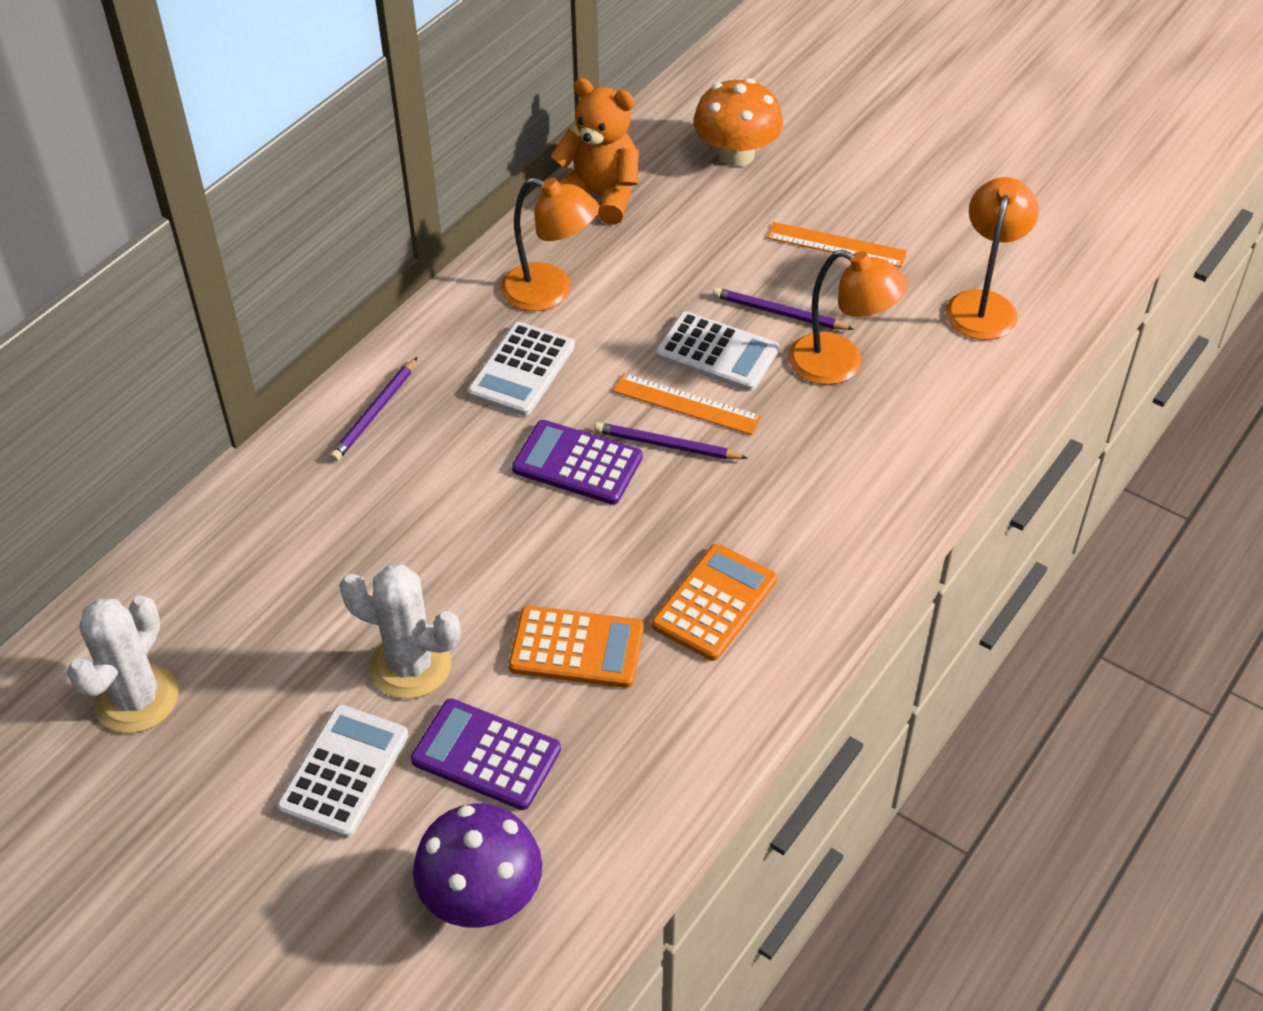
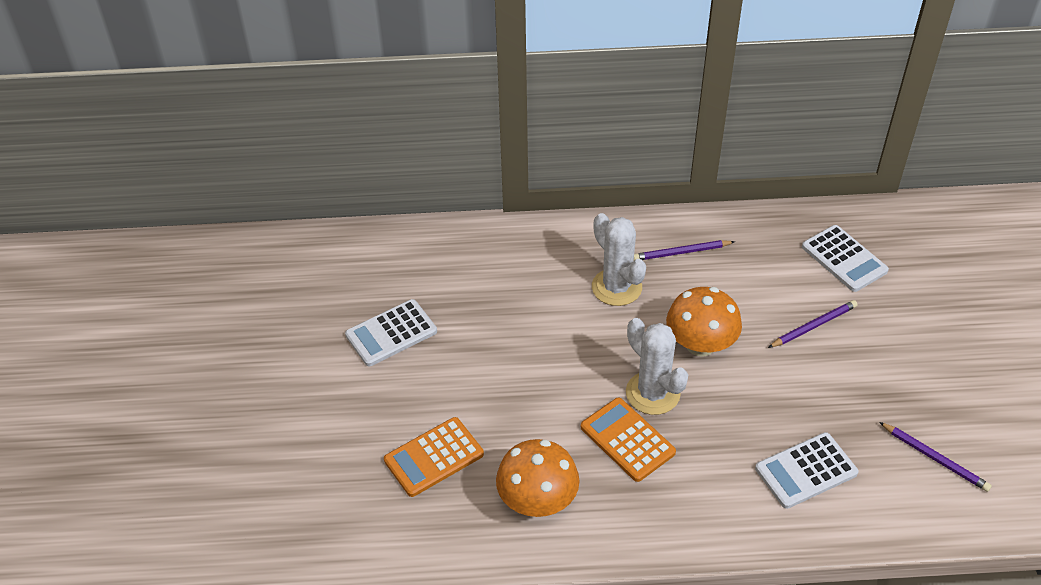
orange lamp: 3 -> 0
orange mushroom: 1 -> 2
orange ruler: 2 -> 0
orange teddy bear: 1 -> 0
purple calculator: 2 -> 0
purple mushroom: 1 -> 0

